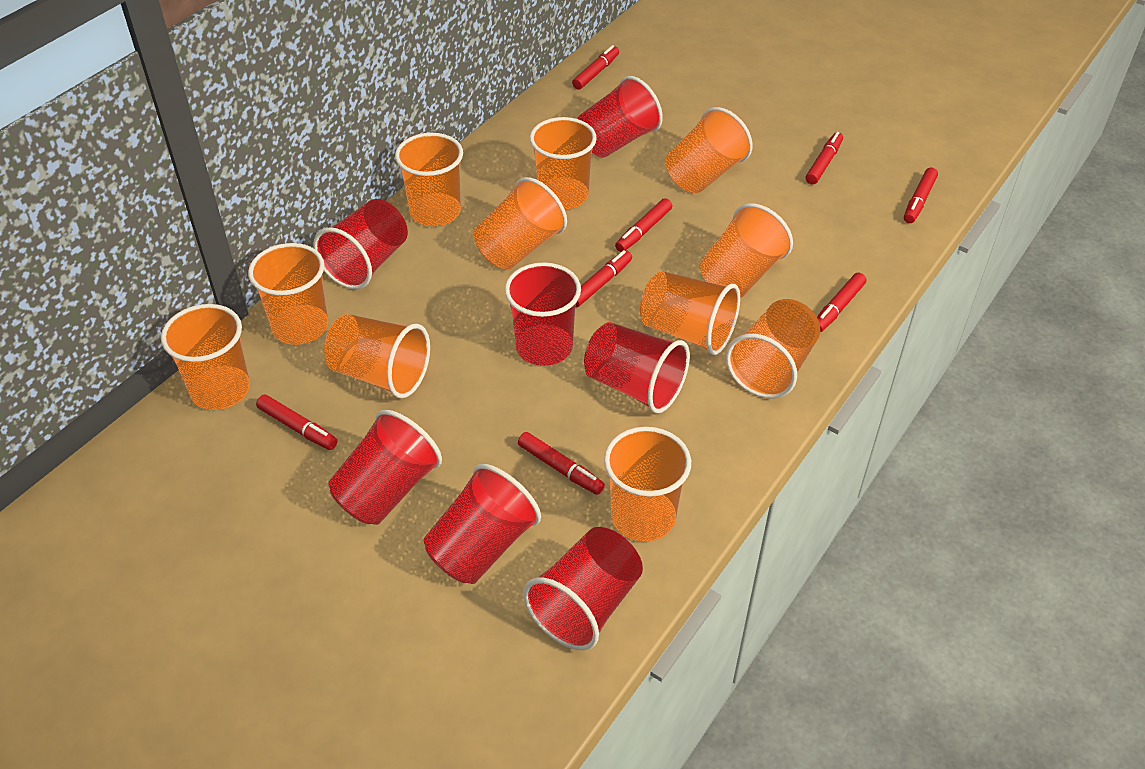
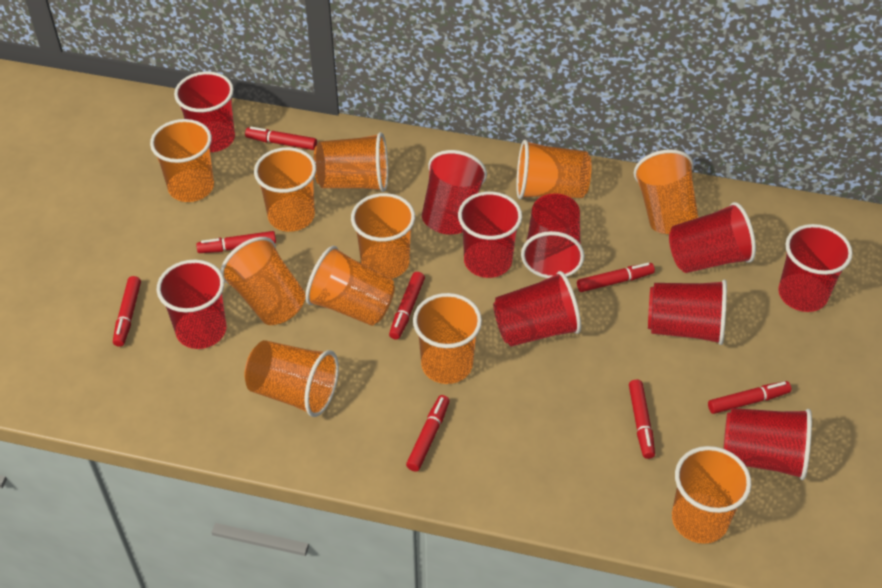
red cup: 7 -> 10

